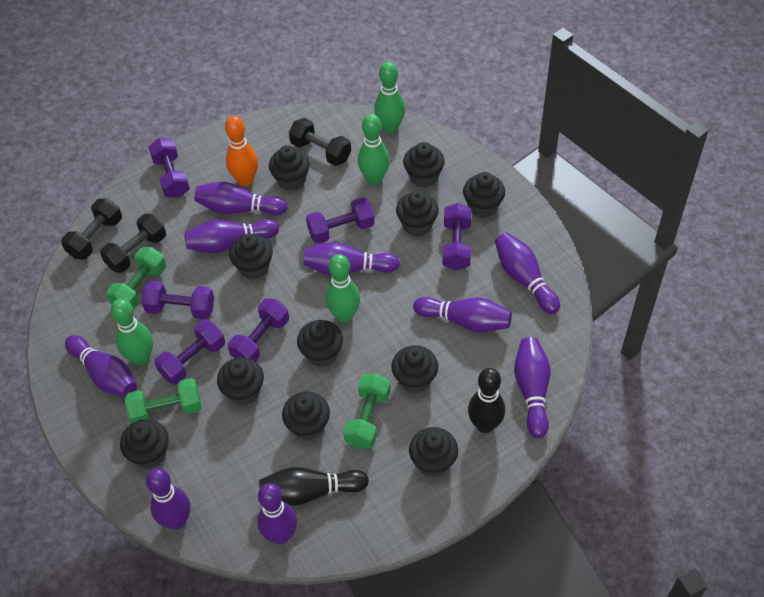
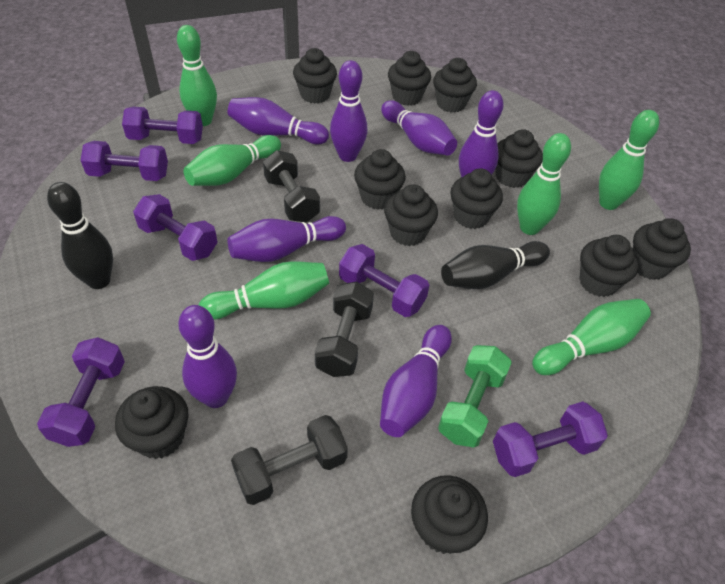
green bowling pin: 4 -> 6
green dumbbell: 3 -> 1
orange bowling pin: 1 -> 0
purple bowling pin: 9 -> 7

